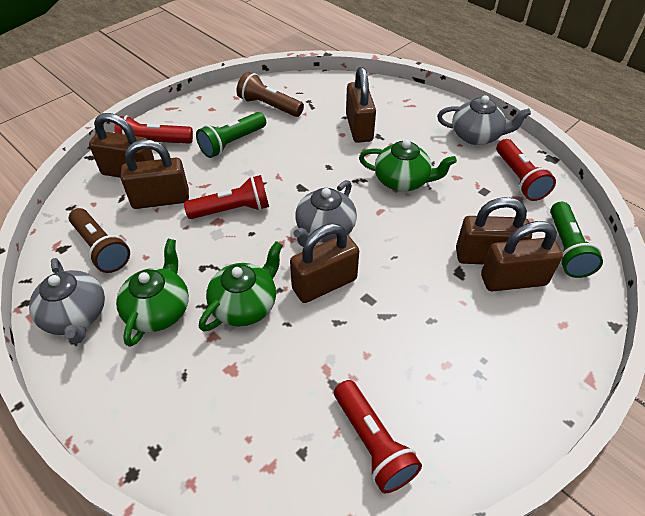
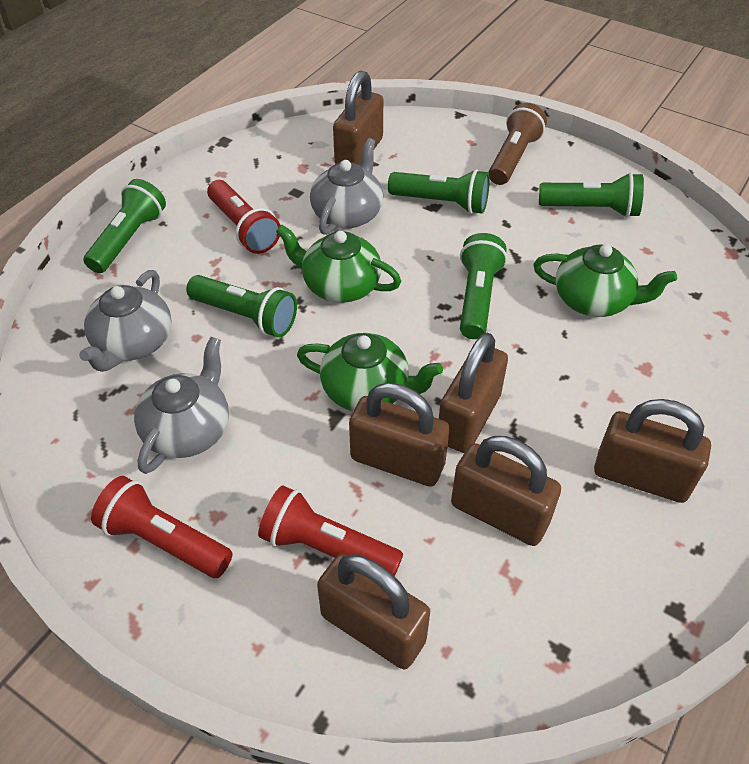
brown flashlight: 2 -> 1
green flashlight: 2 -> 5
red flashlight: 4 -> 3

